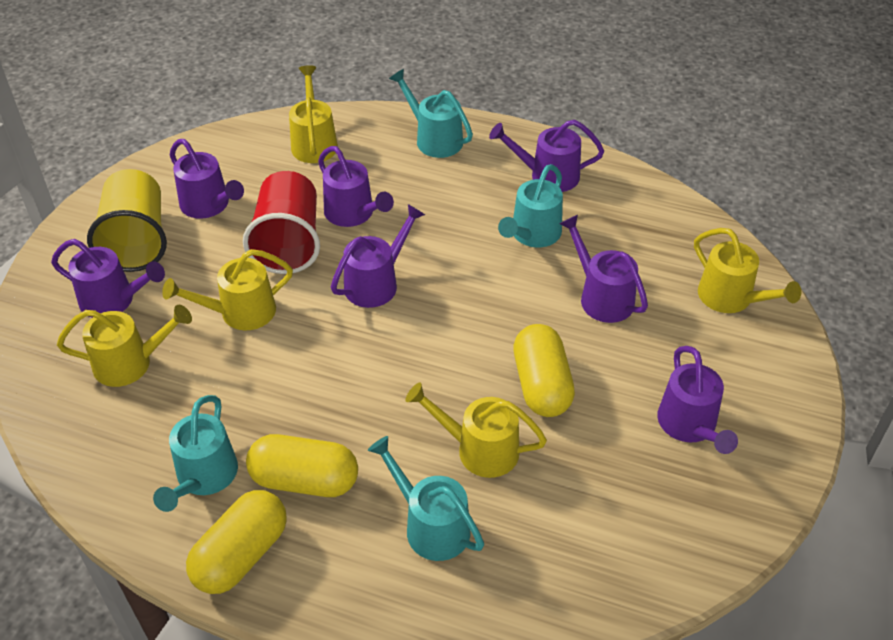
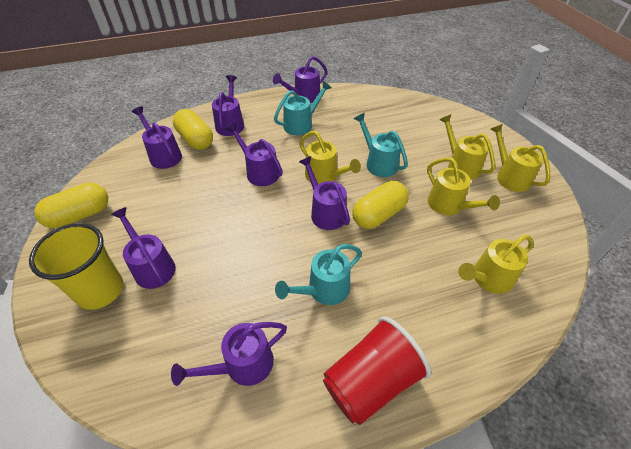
turquoise watering can: 4 -> 3

